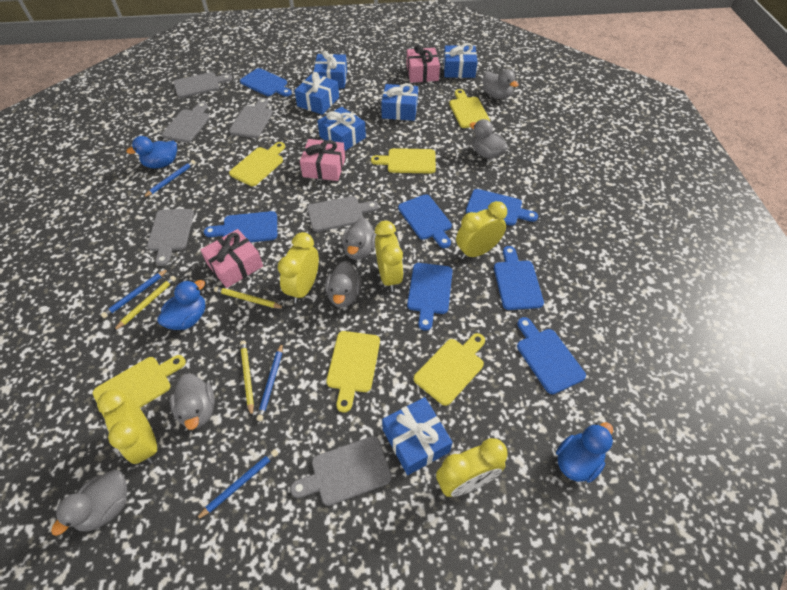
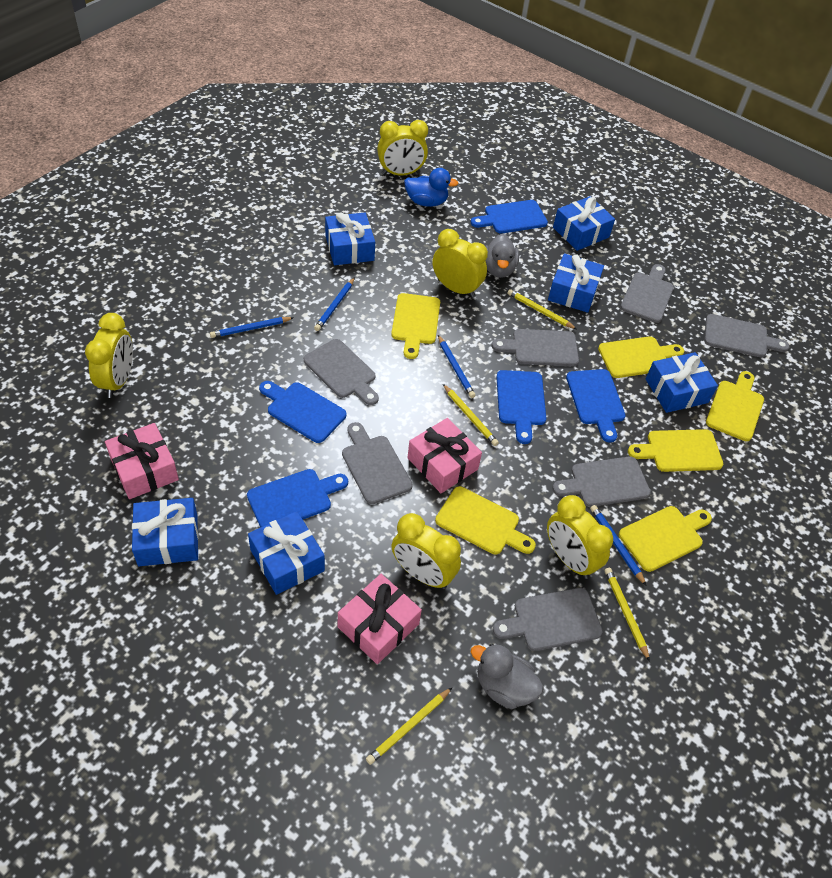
blue cutting board: 7 -> 5
blue duck: 3 -> 1
grey cutting board: 6 -> 7
grey duck: 6 -> 2
yellow pencil: 3 -> 4

